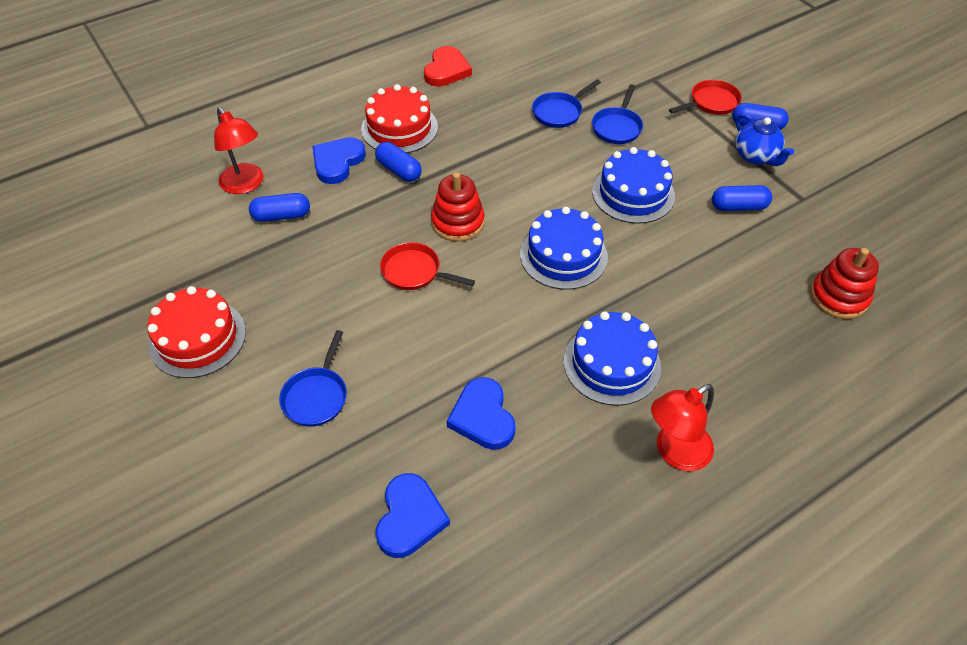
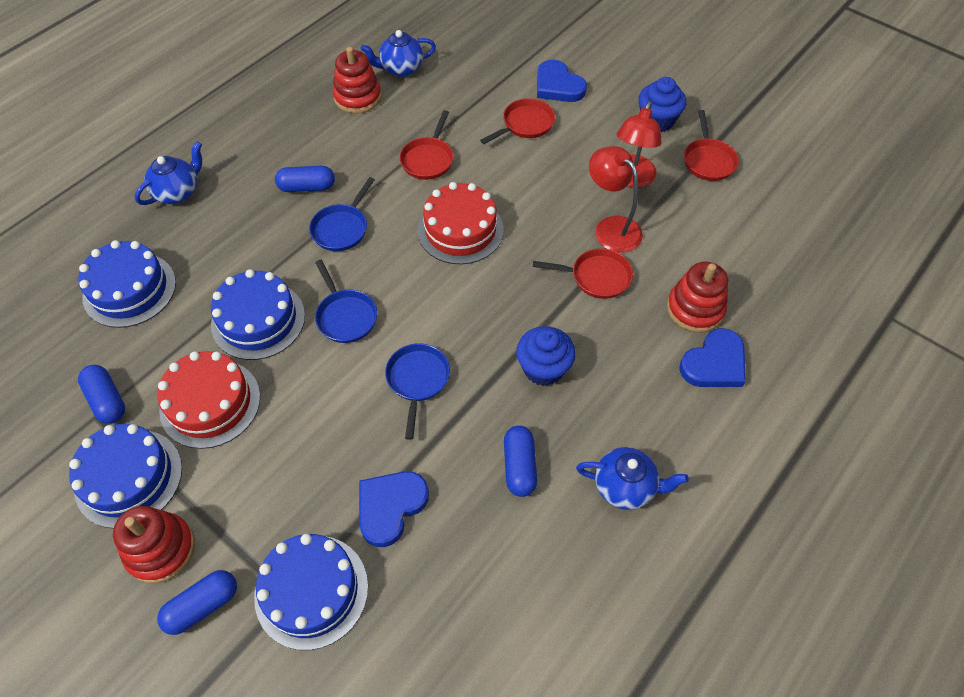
blue cake: 3 -> 4
blue cupcake: 0 -> 2
blue teapot: 1 -> 3
red heart: 1 -> 0
red pan: 2 -> 4
red stacking toy: 2 -> 3

